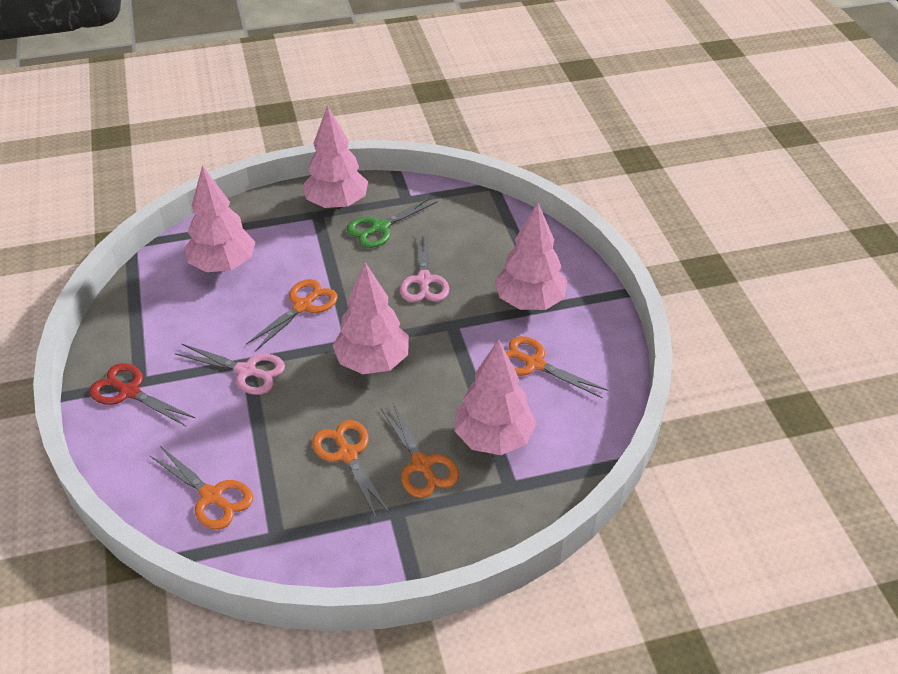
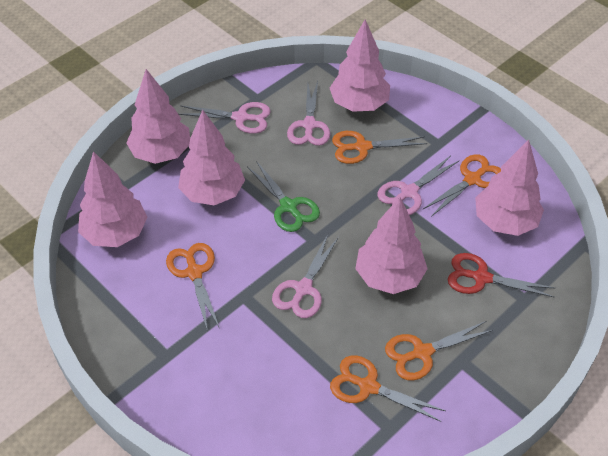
pink scissors: 2 -> 4
pink tree: 5 -> 6

